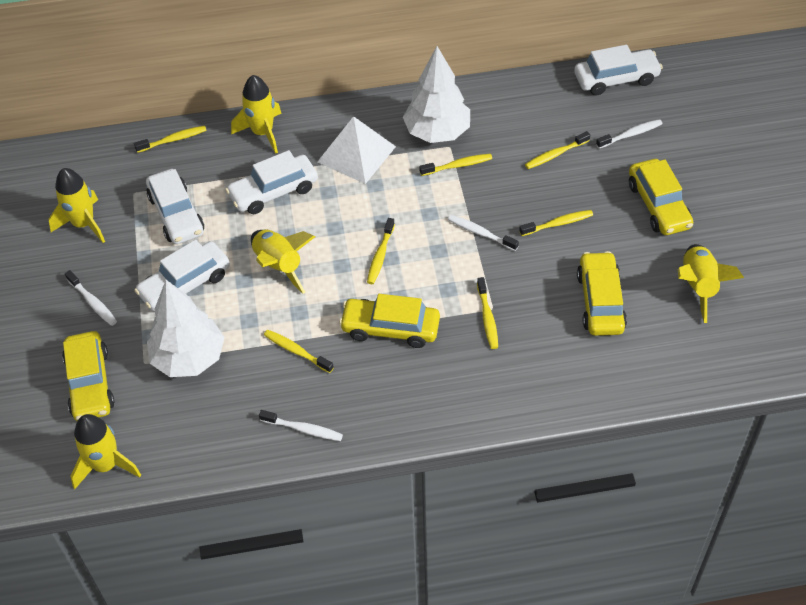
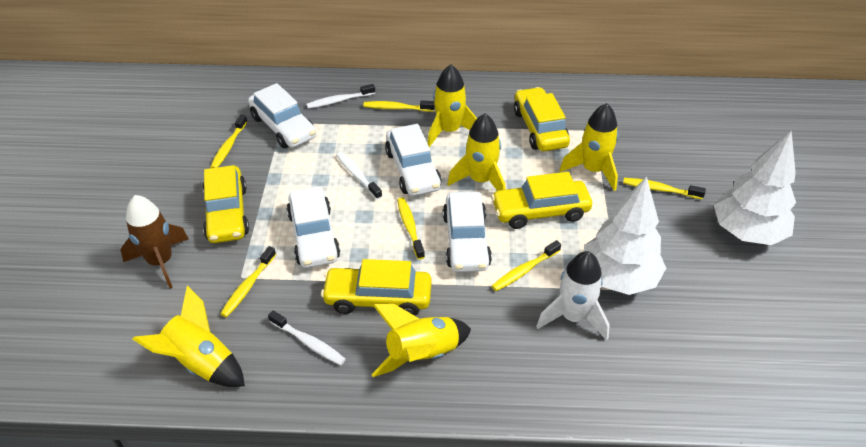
brown rocket: 0 -> 1
white pyramid: 1 -> 0
white rocket: 0 -> 1
white toothbrush: 4 -> 3
yellow toothbrush: 7 -> 6

